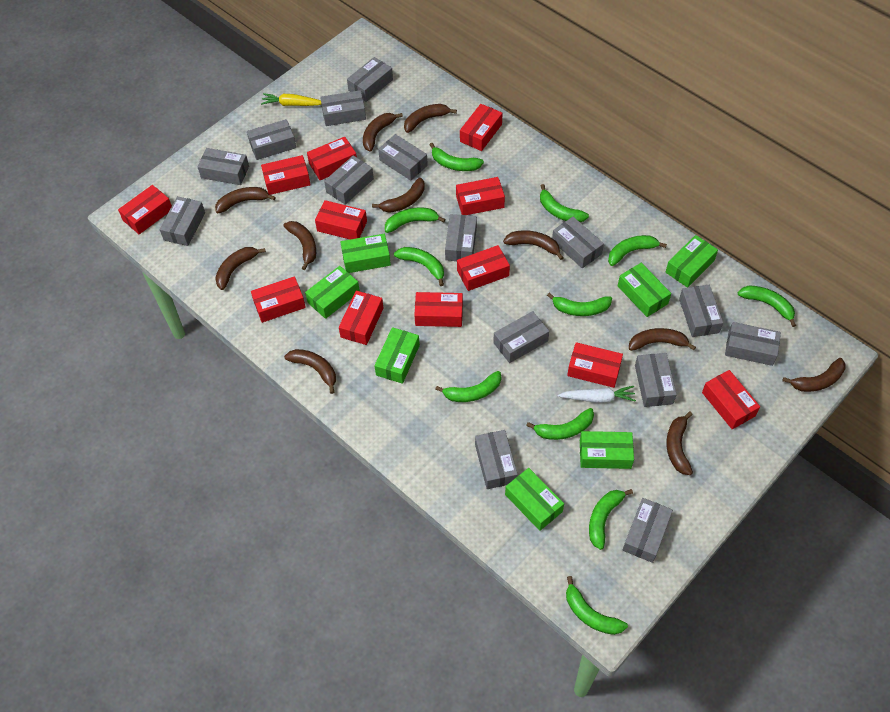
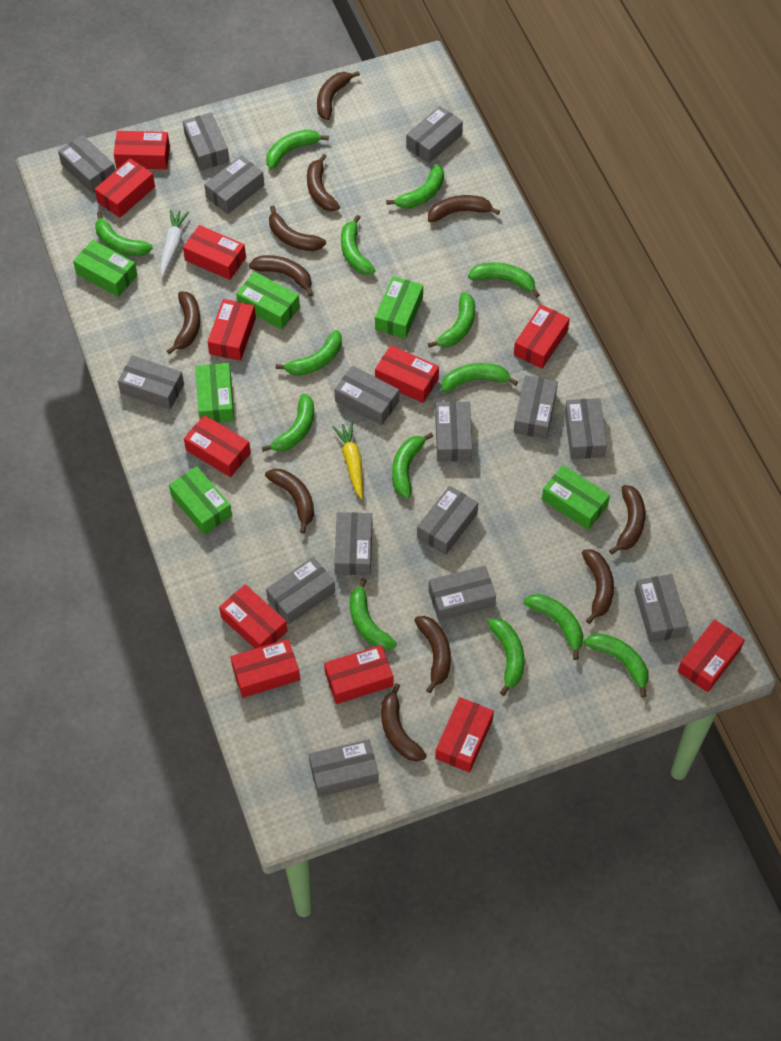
green banana: 11 -> 14
green box: 7 -> 6

